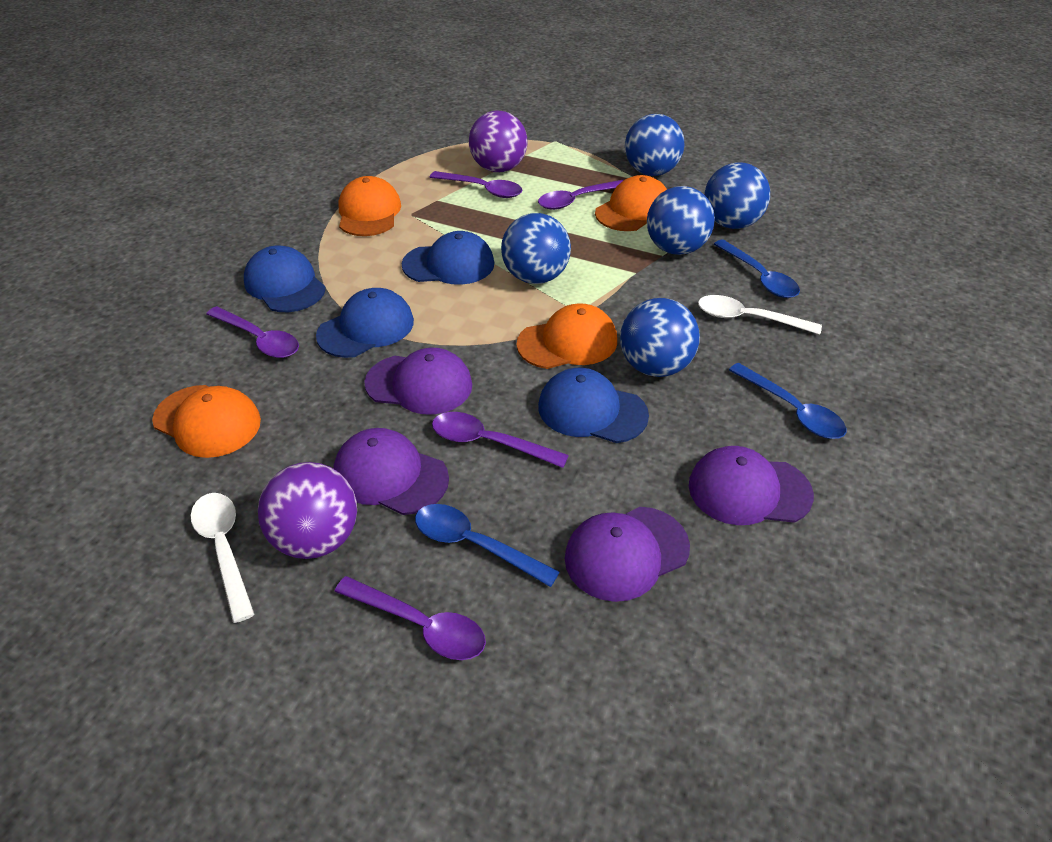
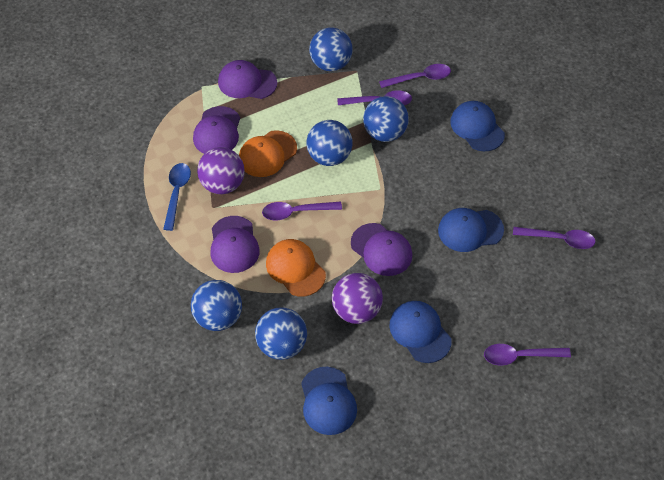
blue spoon: 3 -> 1
orange cap: 4 -> 2
white spoon: 2 -> 0

